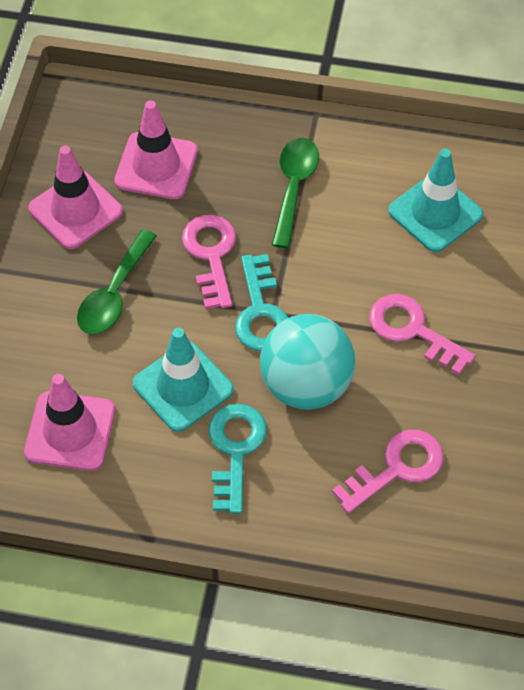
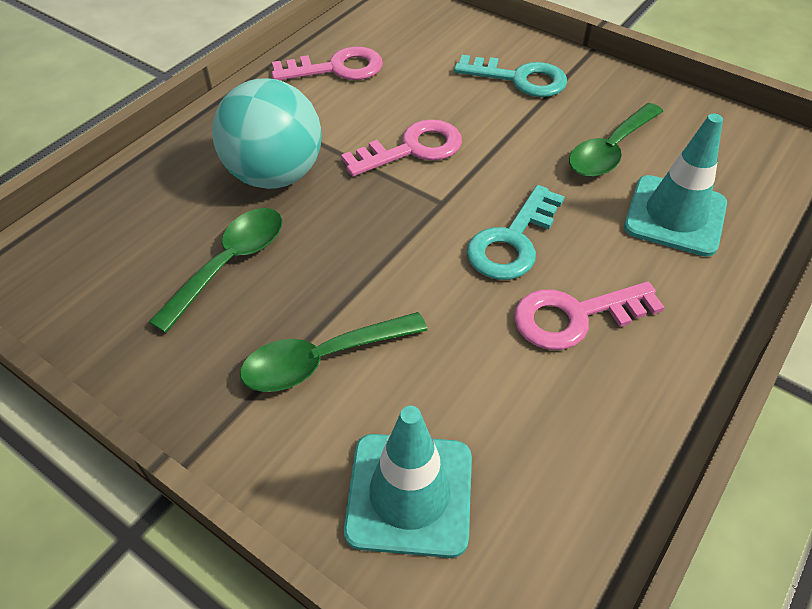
green spoon: 2 -> 3
pink traffic cone: 3 -> 0

